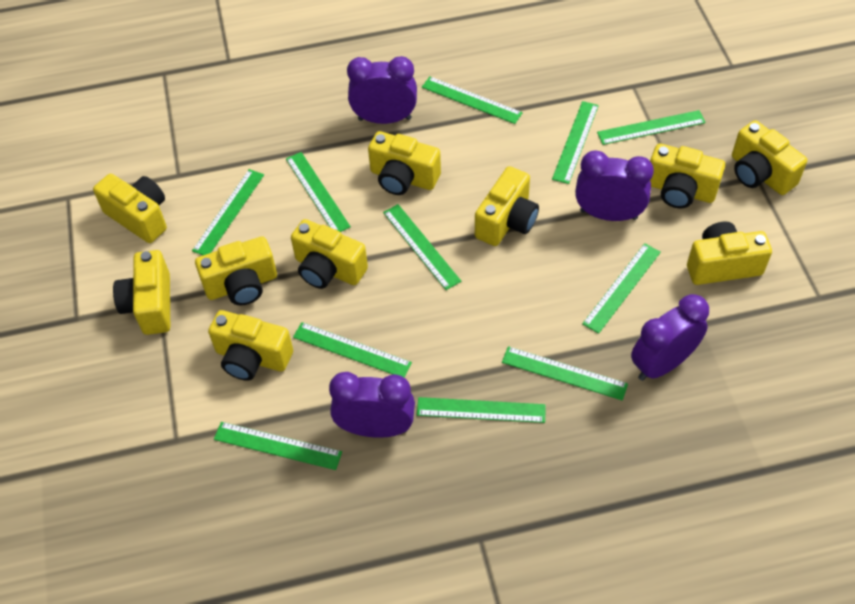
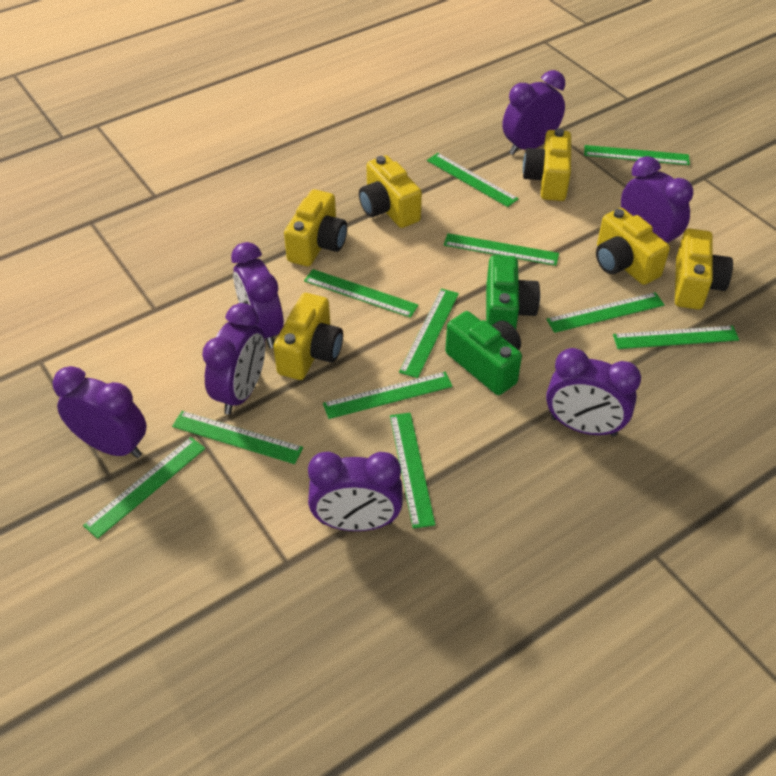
green camera: 0 -> 2
purple clock: 4 -> 7
yellow camera: 10 -> 6

